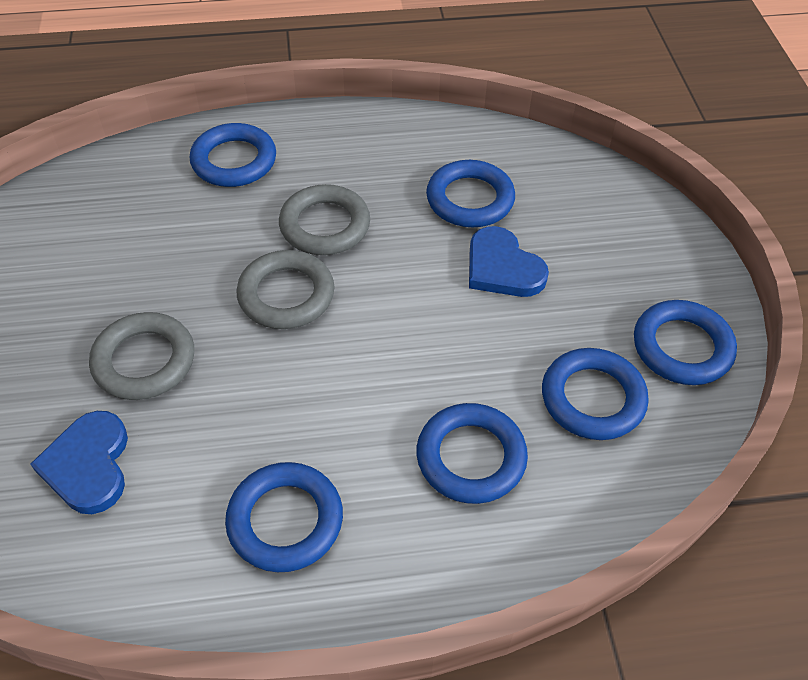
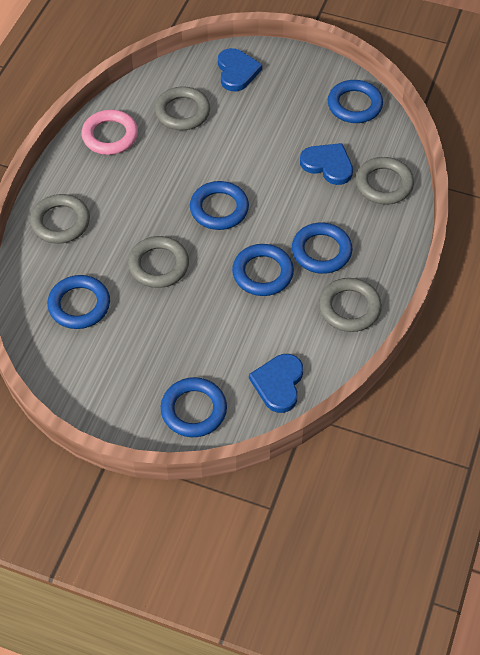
blue heart: 2 -> 3
grey ring: 3 -> 5
pink ring: 0 -> 1

